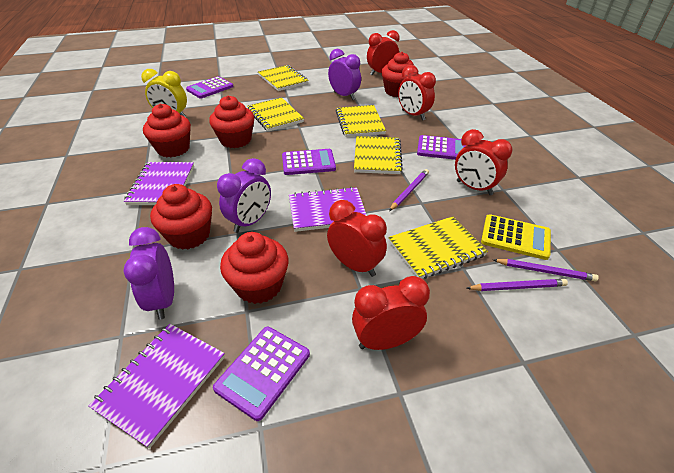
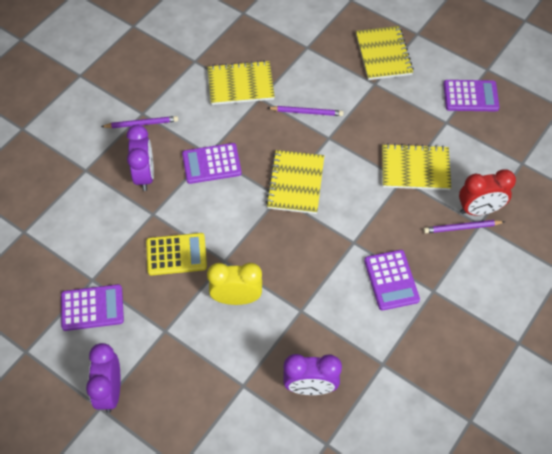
purple notebook: 3 -> 0
red clock: 5 -> 1
red cupcake: 5 -> 0
yellow notebook: 5 -> 4

